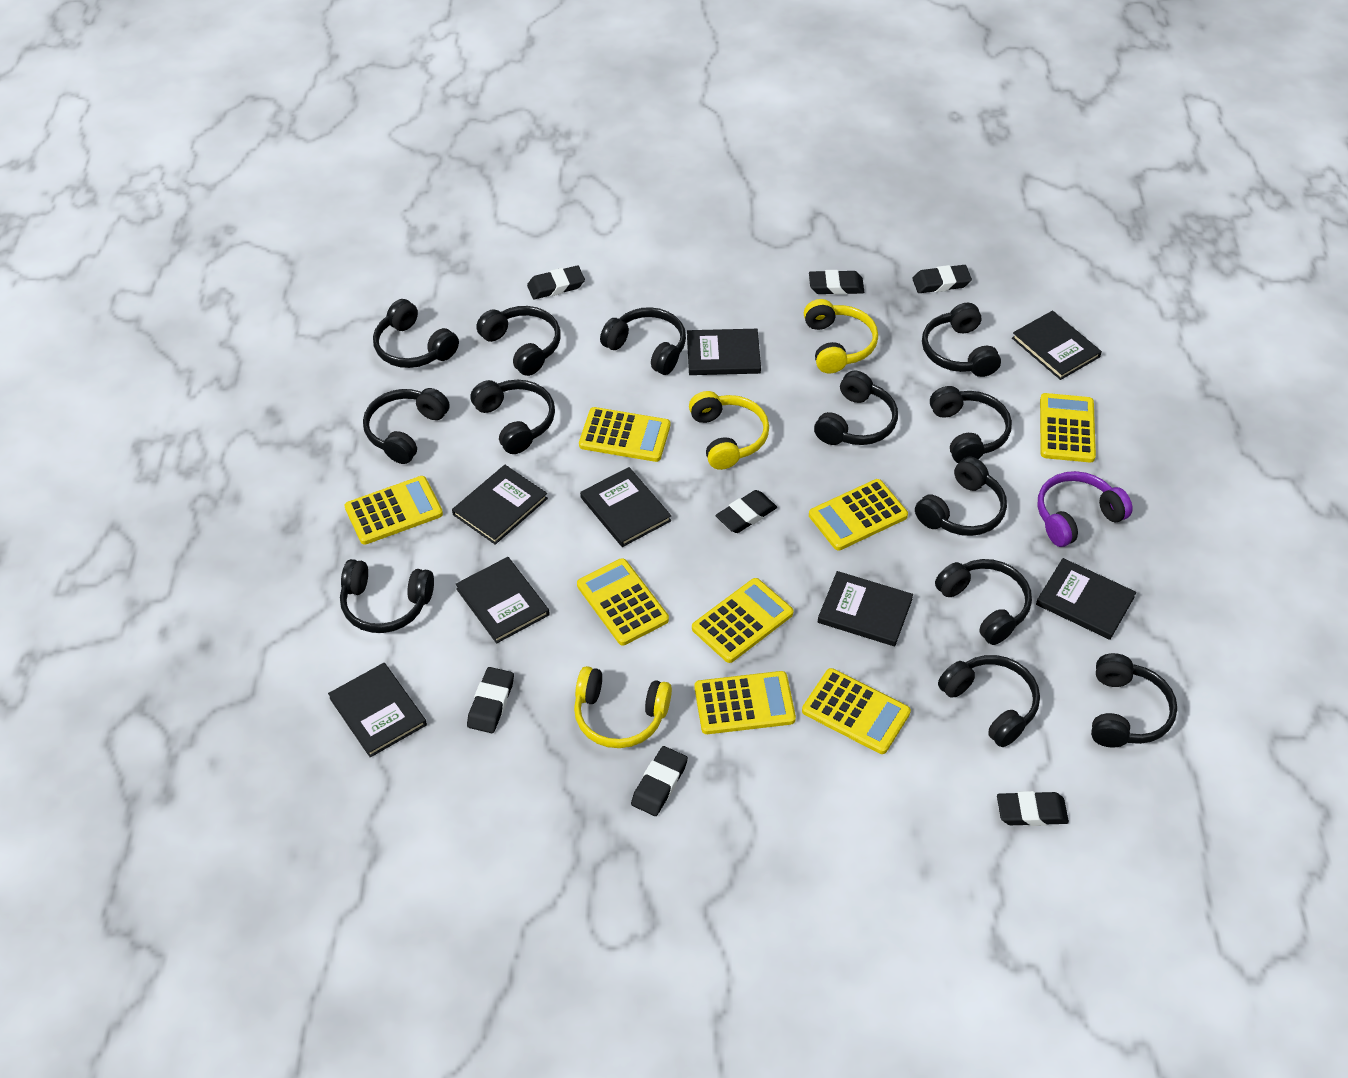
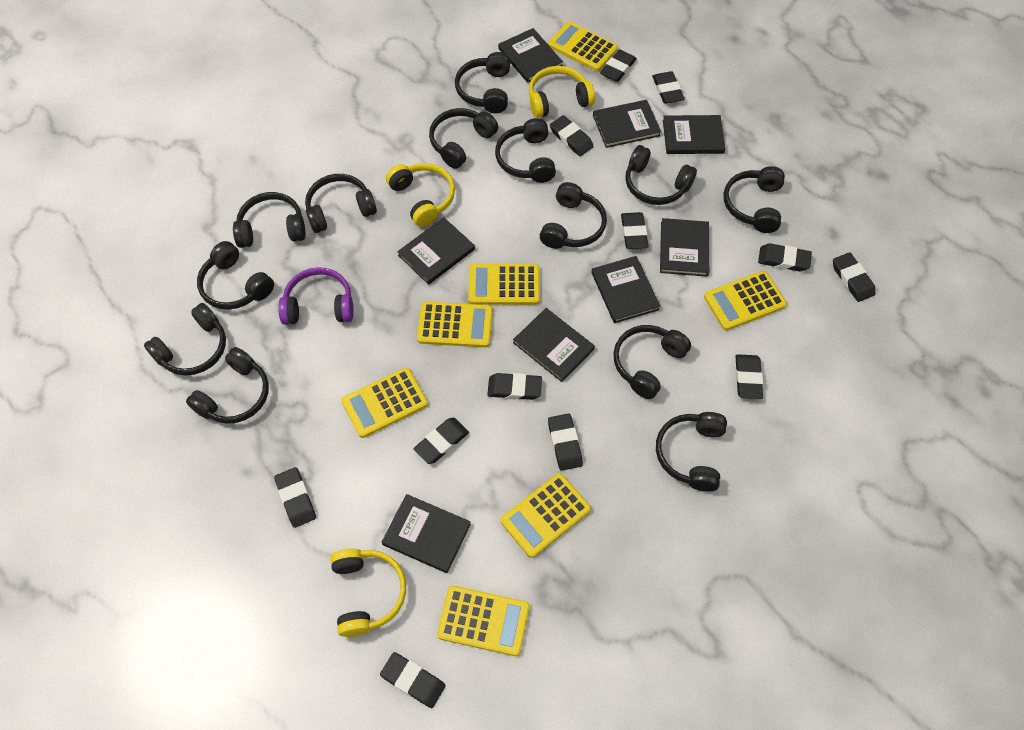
black eraser: 7 -> 12
yellow calculator: 8 -> 7

